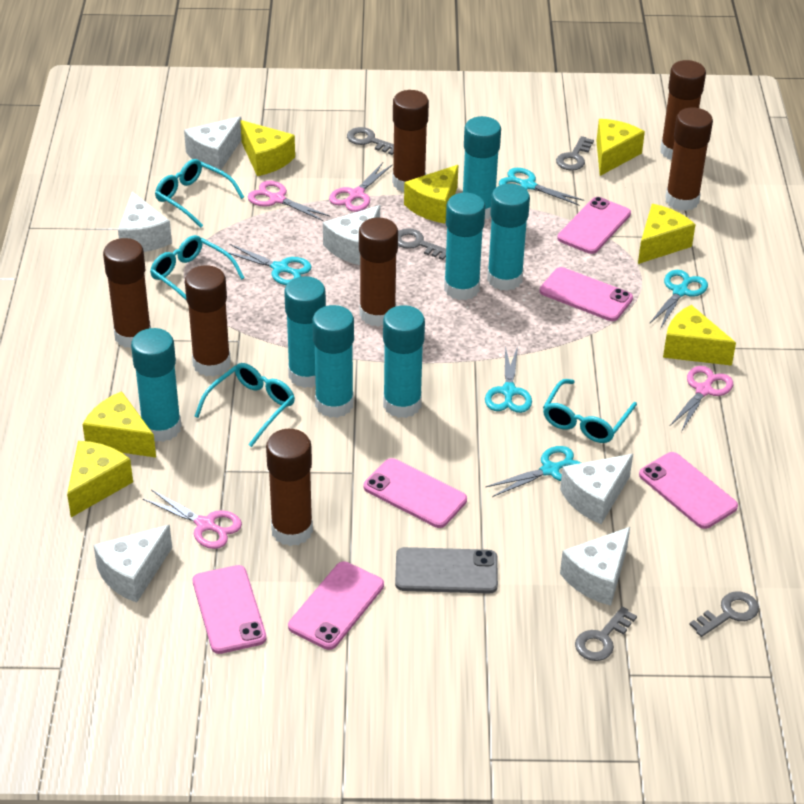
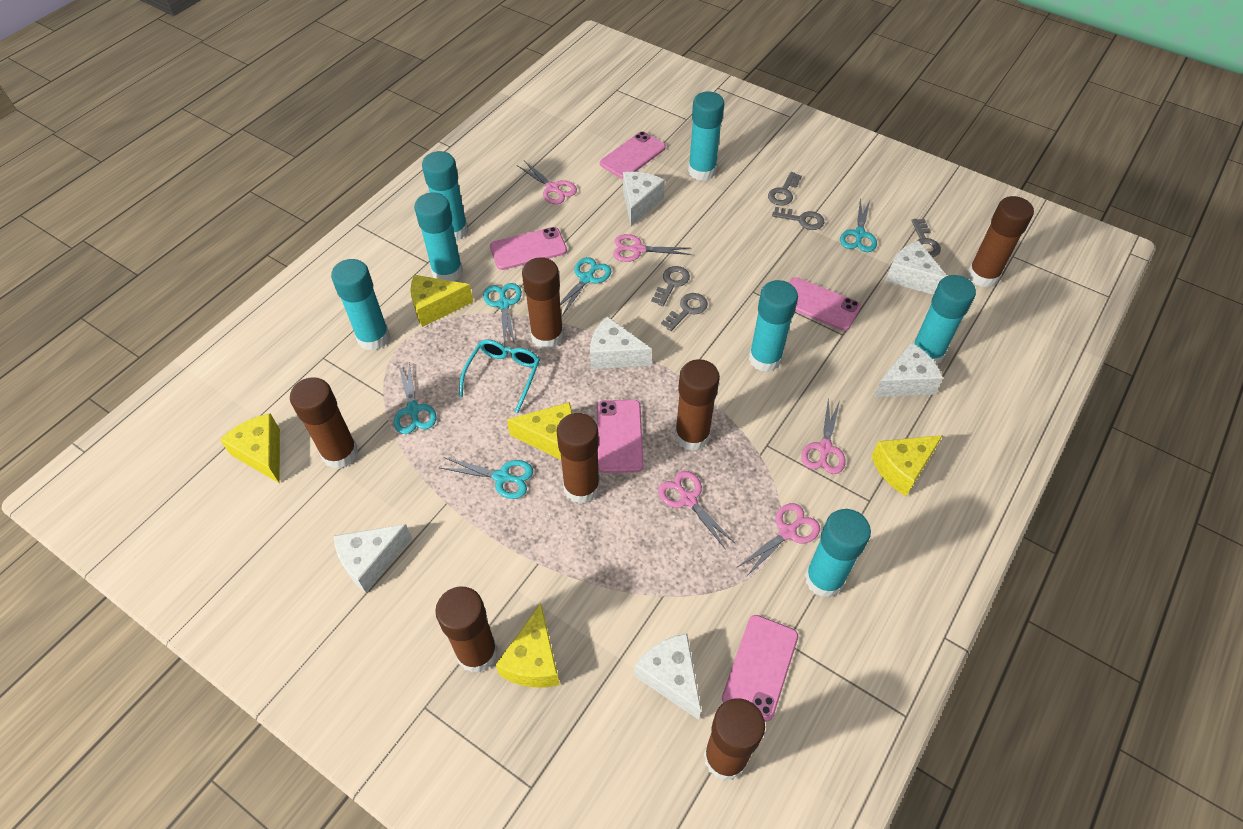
grey phone: 1 -> 0
pink phone: 6 -> 5
pink scissors: 4 -> 5
turquoise glasses: 4 -> 1
yellow cheese: 7 -> 5

